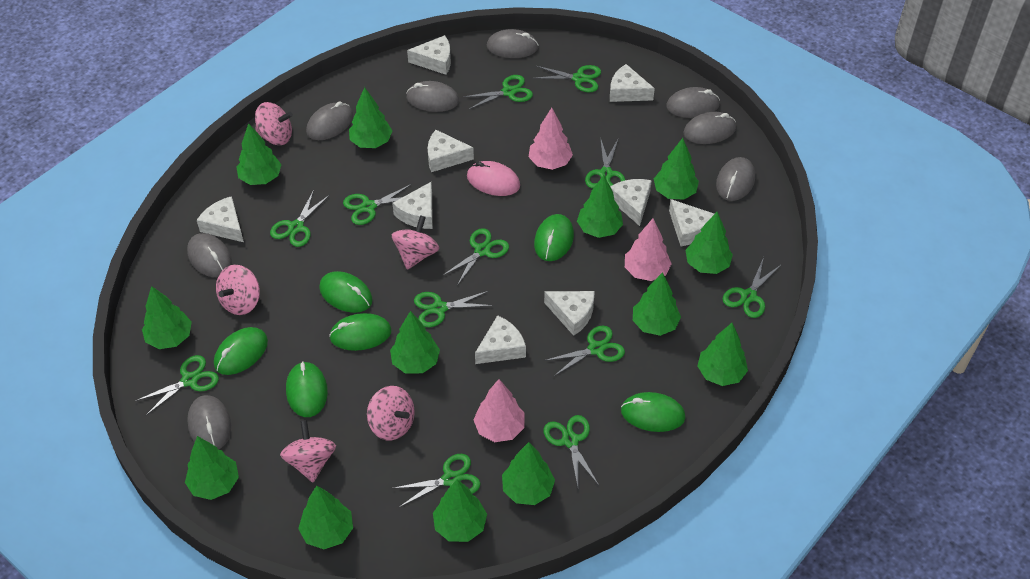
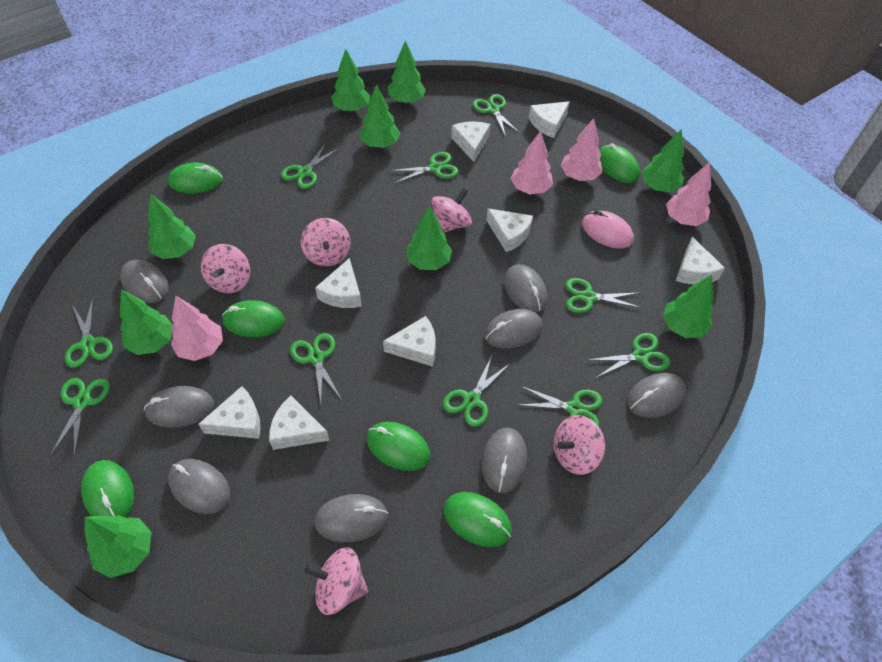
green scissors: 12 -> 10
green tree: 13 -> 9
pink tree: 3 -> 4
white cheese: 9 -> 8

